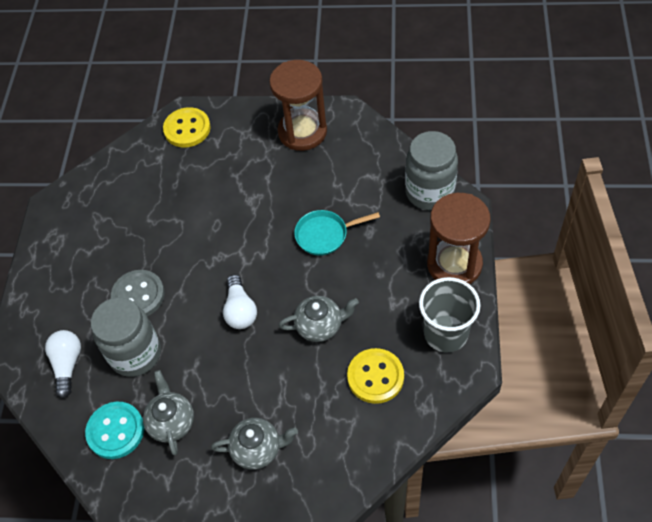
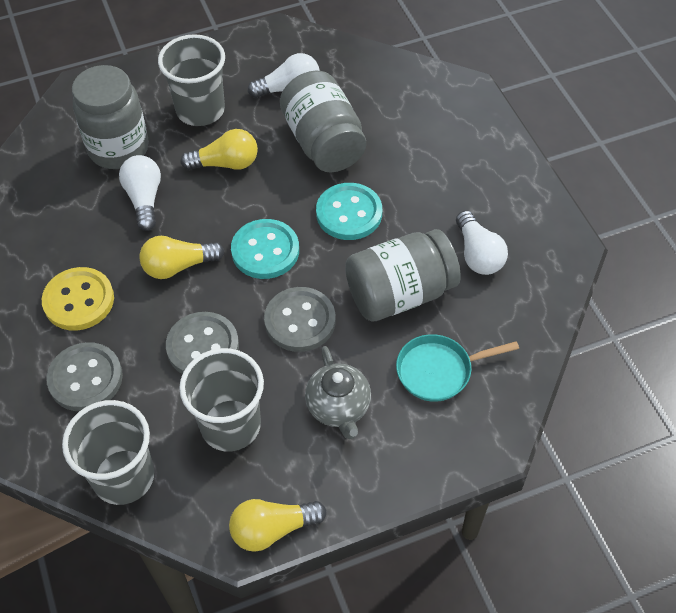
brown hourglass: 2 -> 0
grey button: 1 -> 3
grey cup: 1 -> 3
grey jar: 2 -> 3
grey teapot: 3 -> 1
turquoise button: 1 -> 2
white light bulb: 2 -> 3
yellow button: 2 -> 1
yellow light bulb: 0 -> 3

